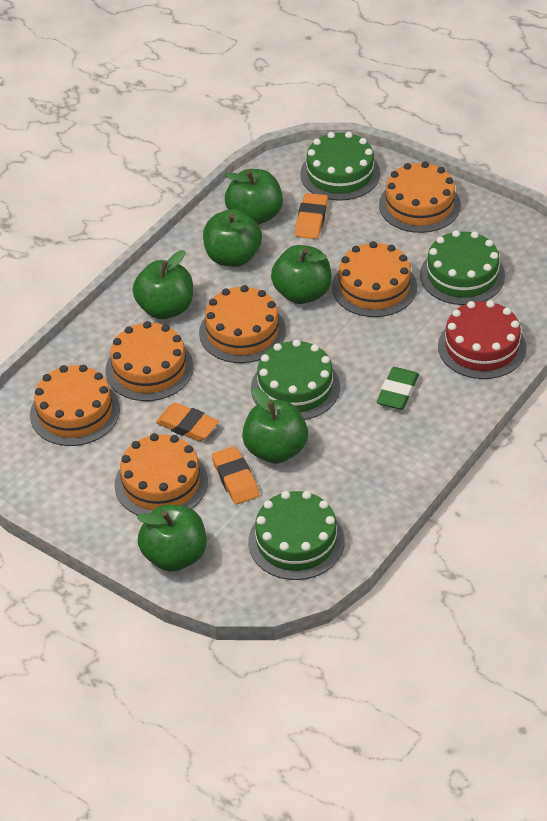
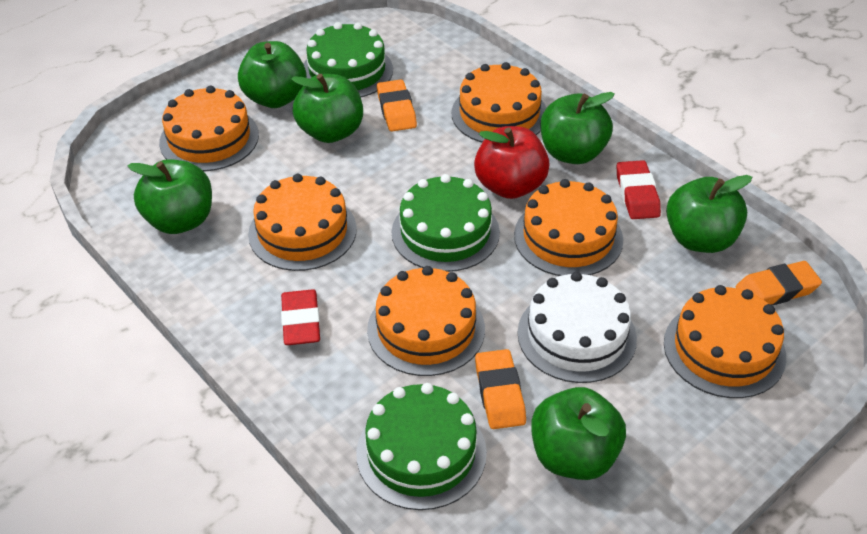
green cake: 4 -> 3
green eraser: 1 -> 0
red apple: 0 -> 1
red cake: 1 -> 0
red eraser: 0 -> 2
white cake: 0 -> 1

